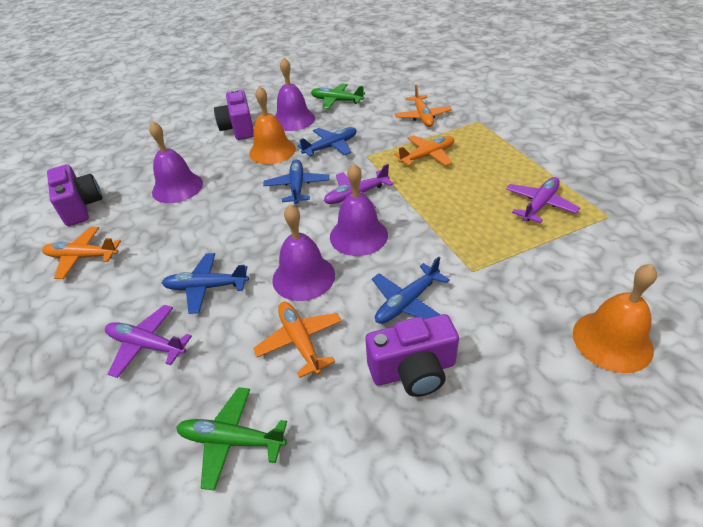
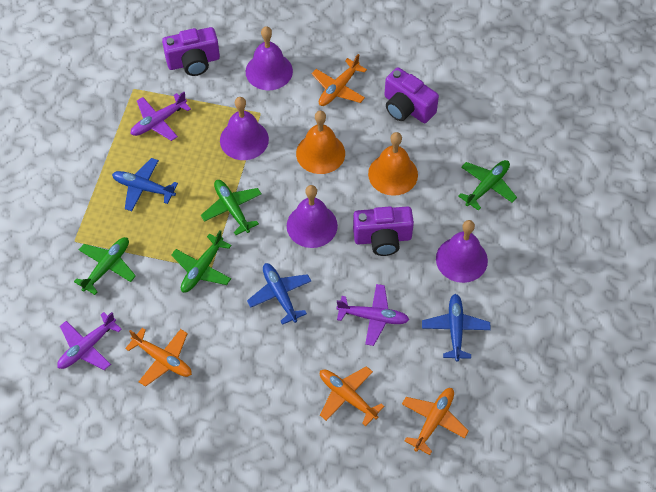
blue plane: 4 -> 3
green plane: 2 -> 4

